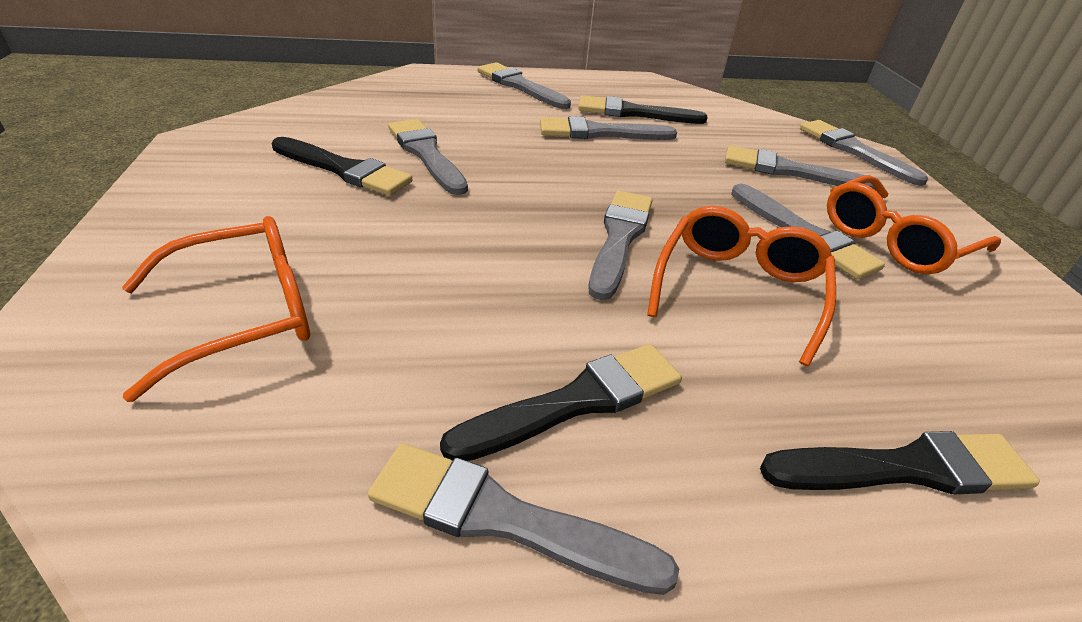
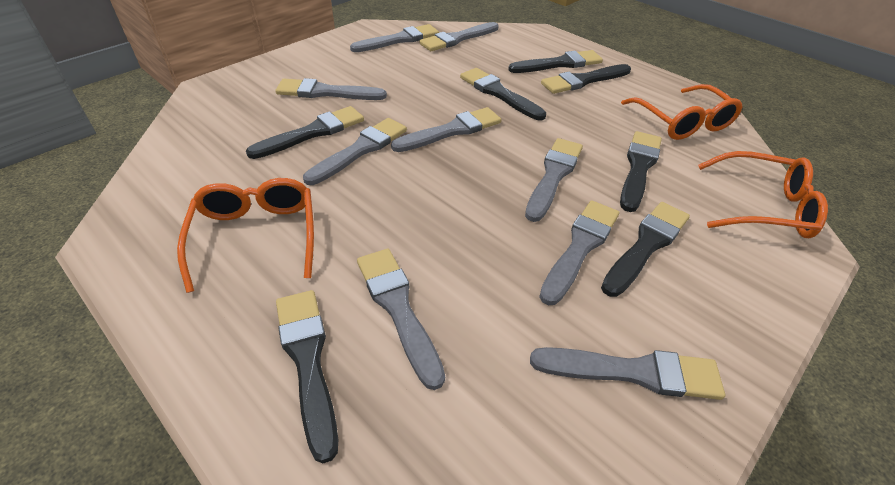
black brush: 4 -> 7
grey brush: 8 -> 9

